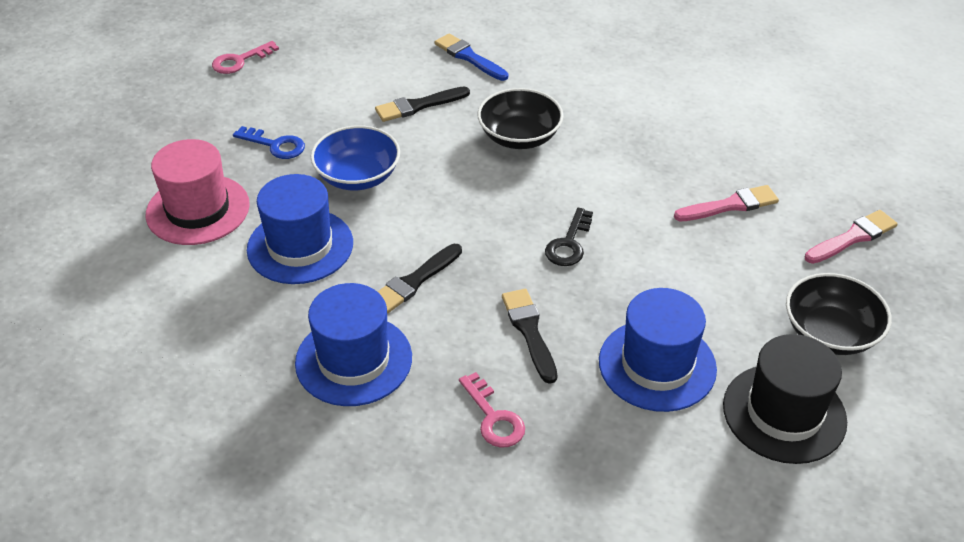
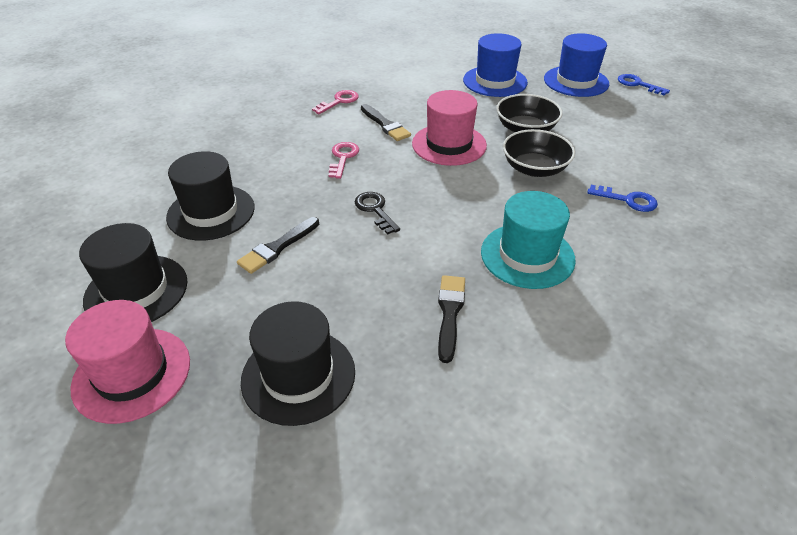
black hat: 1 -> 3
blue bowl: 1 -> 0
blue brush: 1 -> 0
blue hat: 3 -> 2
blue key: 1 -> 2
pink brush: 2 -> 0
pink hat: 1 -> 2
turquoise hat: 0 -> 1

